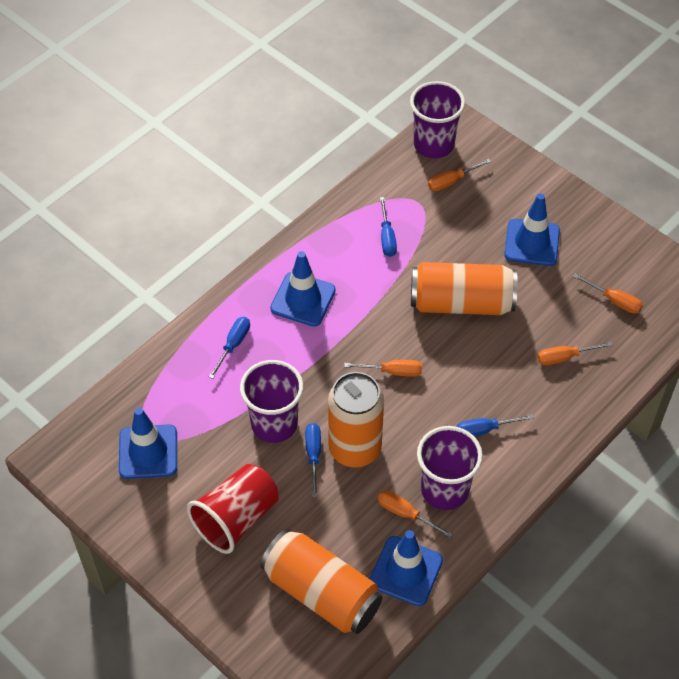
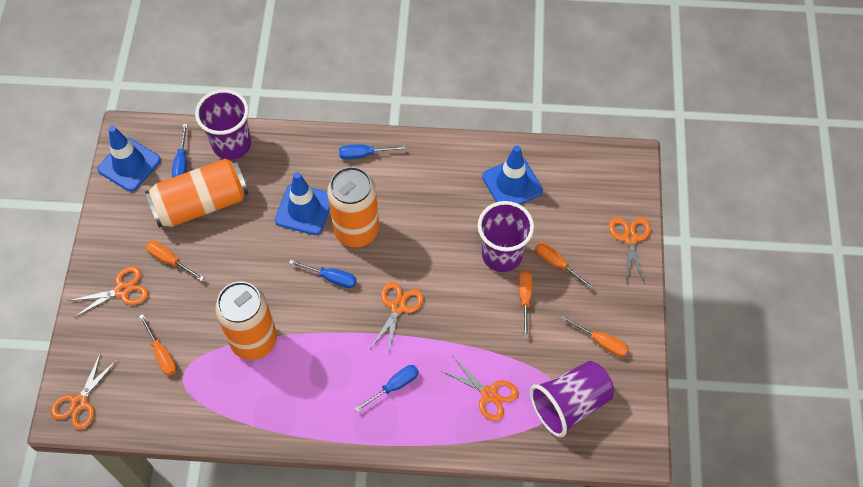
blue traffic cone: 4 -> 3
orange scissors: 0 -> 5
red cup: 1 -> 0

